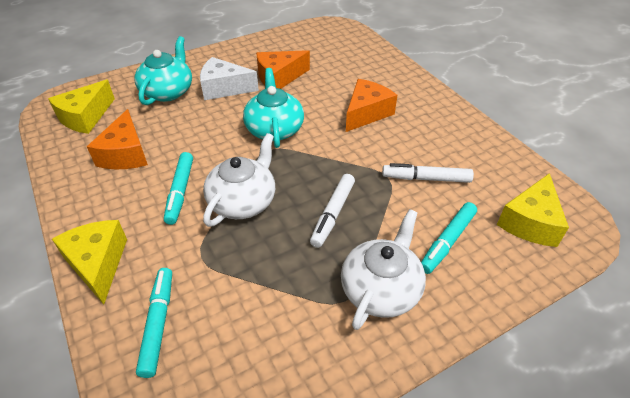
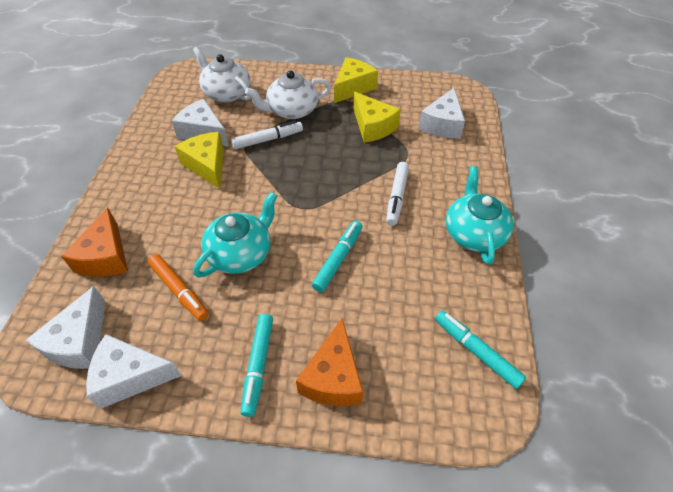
orange cheese: 3 -> 2
orange marker: 0 -> 1
white cheese: 1 -> 4

